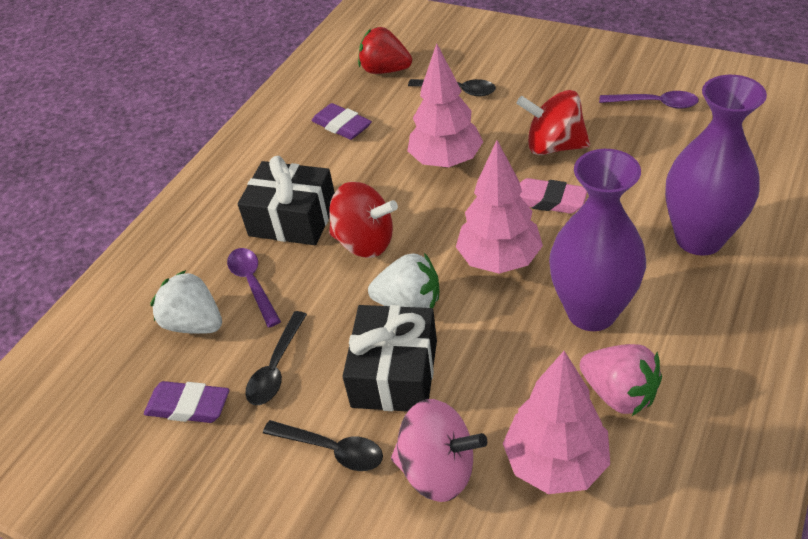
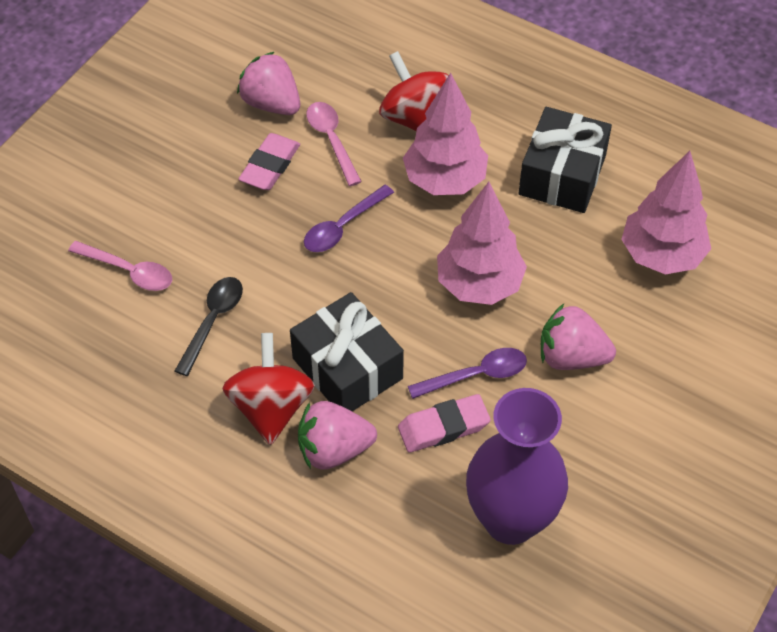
black spoon: 3 -> 1
pink eraser: 1 -> 2
pink spinning top: 1 -> 0
pink spoon: 0 -> 2
pink strawberry: 1 -> 3
purple eraser: 2 -> 0
purple vase: 2 -> 1
red strawberry: 1 -> 0
white strawberry: 2 -> 0

